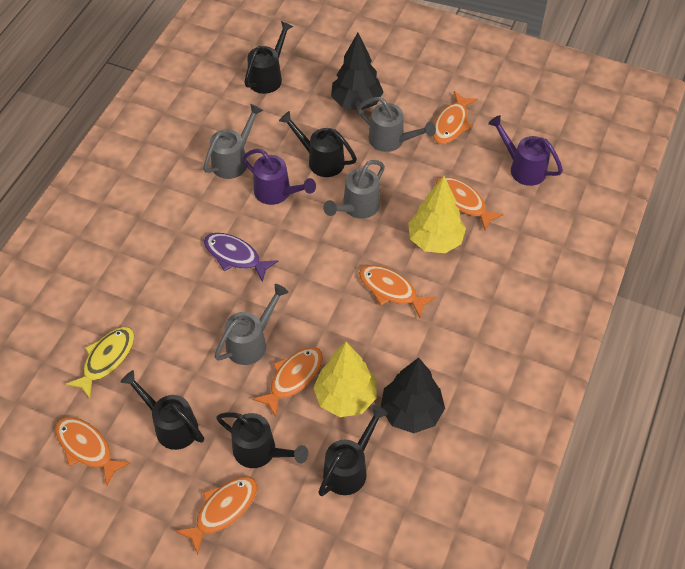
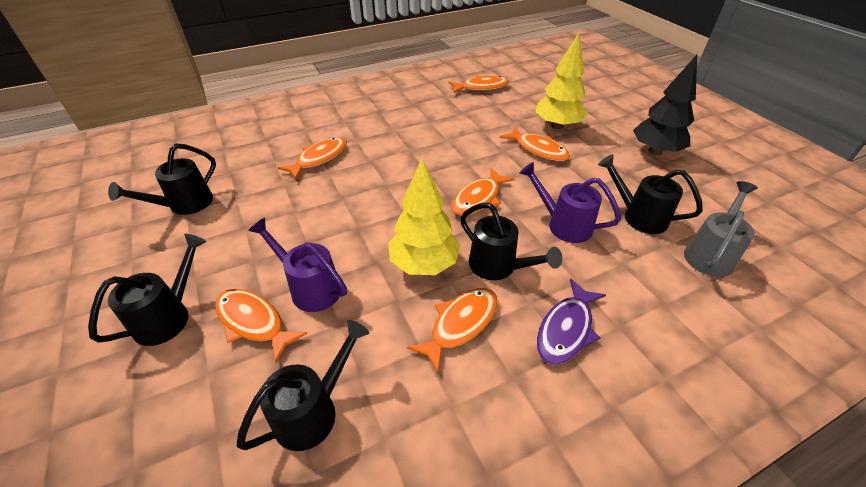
black tree: 2 -> 1
grey watering can: 4 -> 1
yellow fish: 1 -> 0

